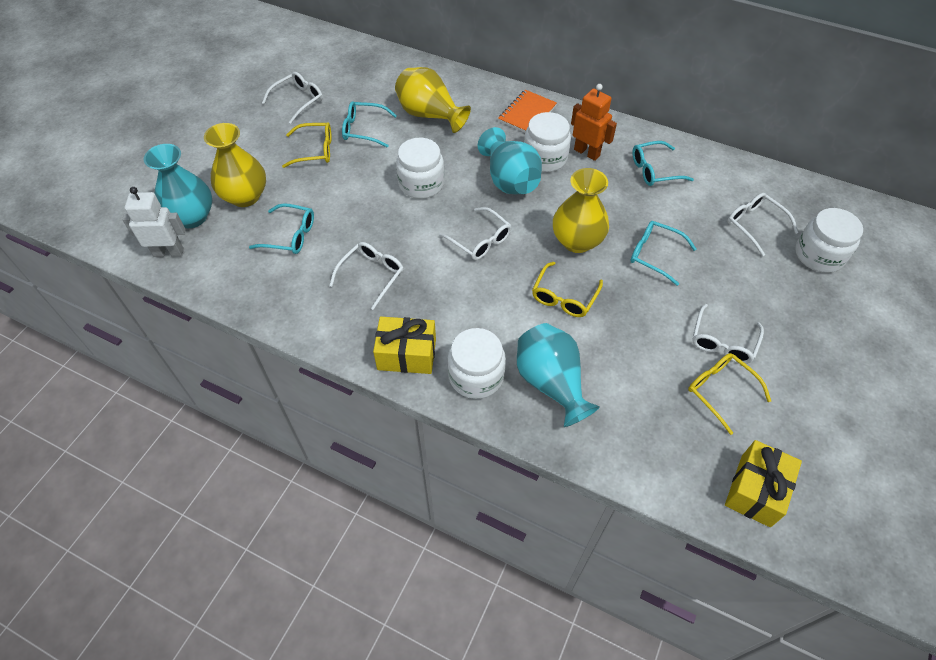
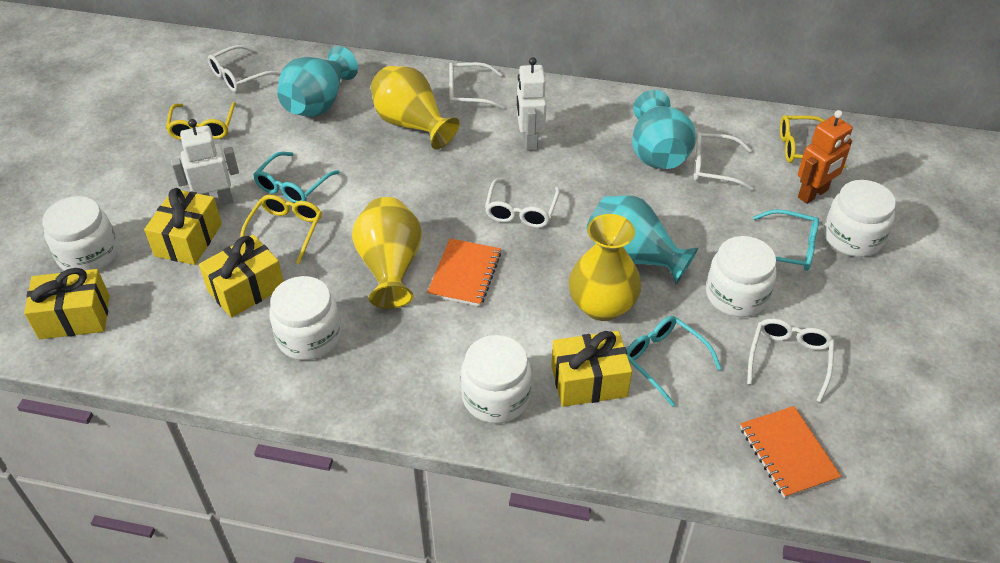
orange notebook: 1 -> 2
turquoise glasses: 4 -> 3
white jar: 4 -> 5
white robot: 1 -> 2
yellow gift: 2 -> 4

